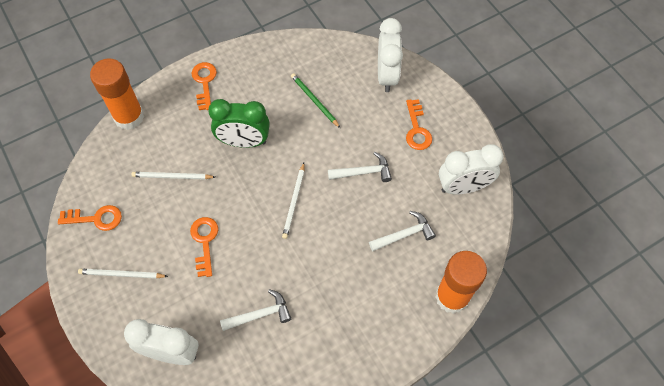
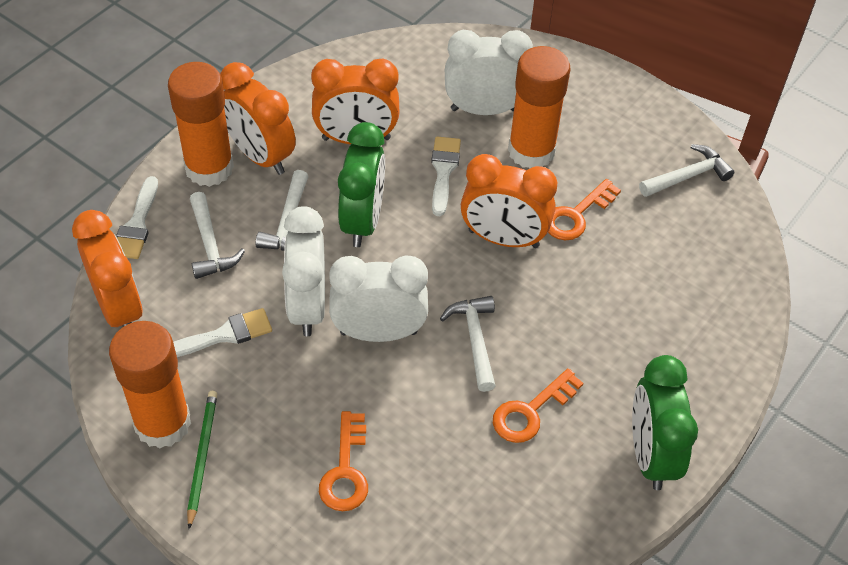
green clock: 1 -> 2
orange clock: 0 -> 4
orange glue stick: 2 -> 3
orange key: 4 -> 3
white brush: 0 -> 3
white hammer: 3 -> 4
white pencil: 3 -> 0

